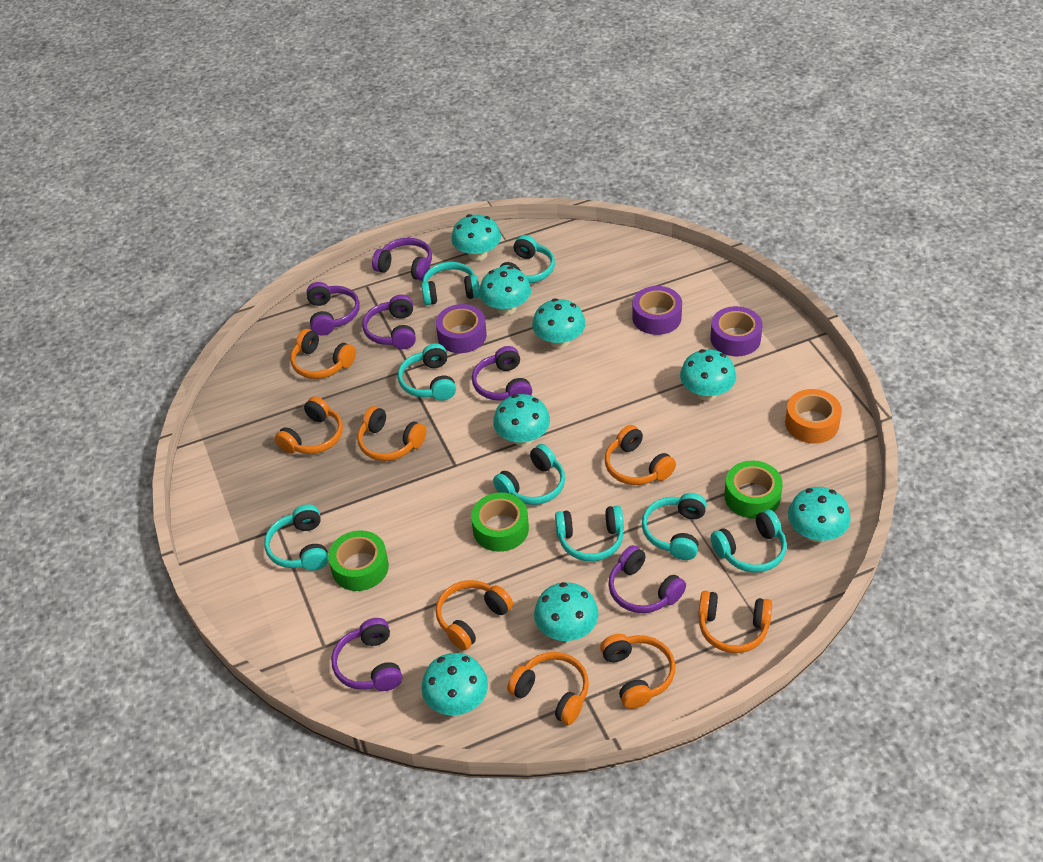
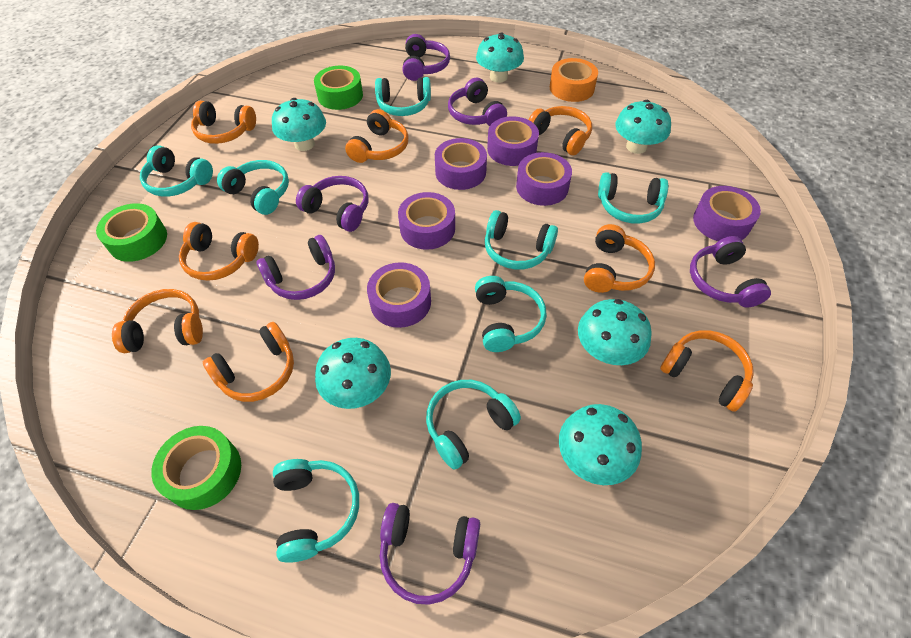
purple tape: 3 -> 6
turquoise mushroom: 8 -> 6

